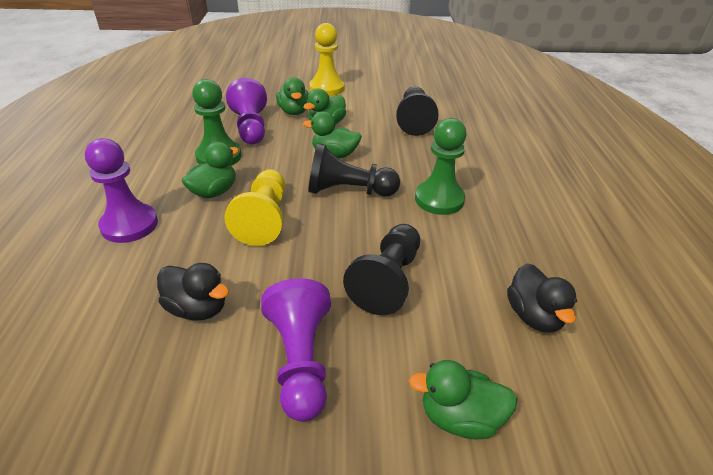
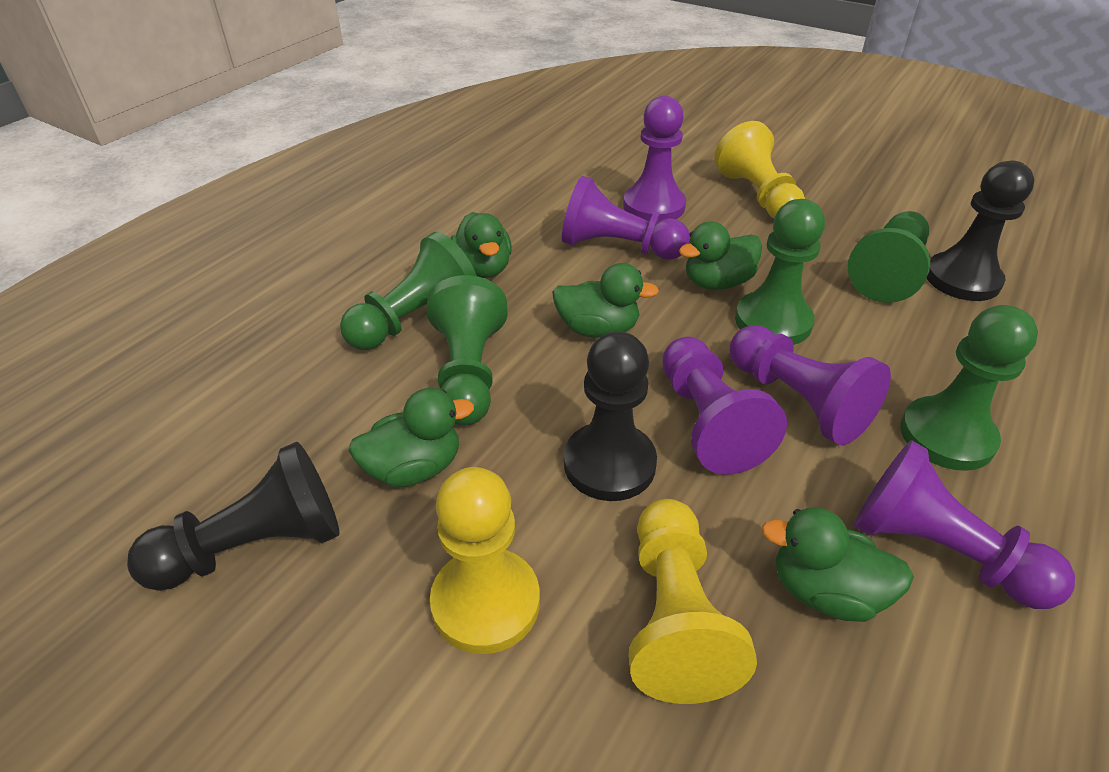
black duck: 2 -> 0
green pawn: 2 -> 5
purple pawn: 3 -> 5
yellow pawn: 2 -> 3

